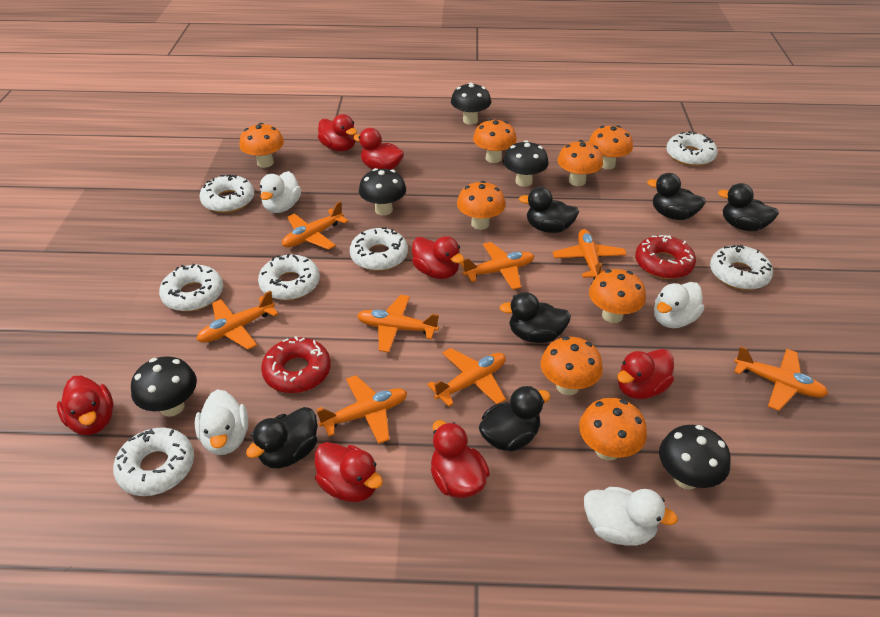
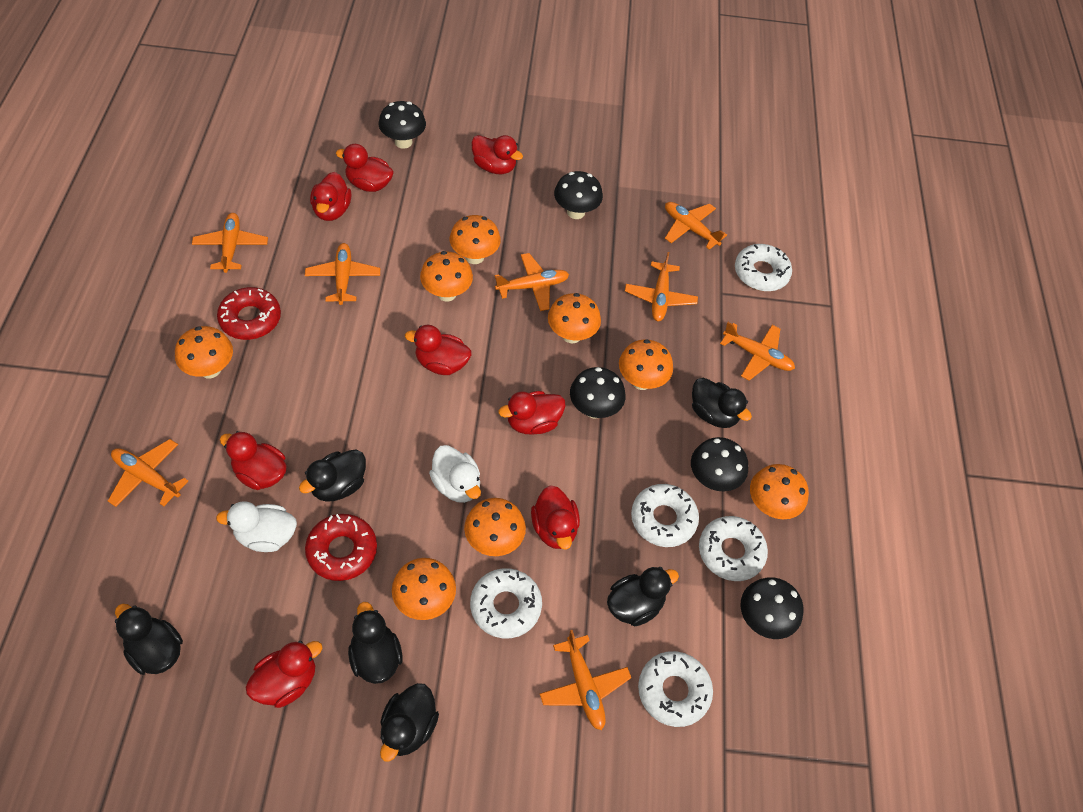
red duck: 7 -> 8
white donut: 7 -> 5
white duck: 4 -> 2

